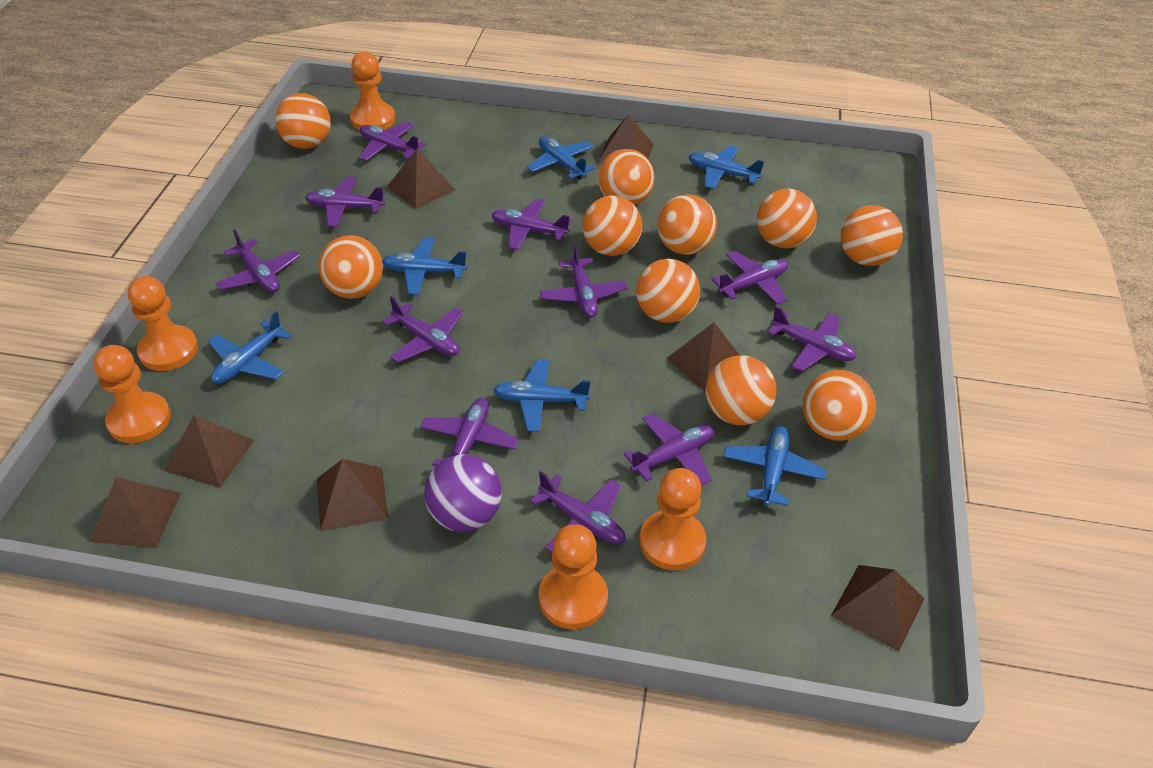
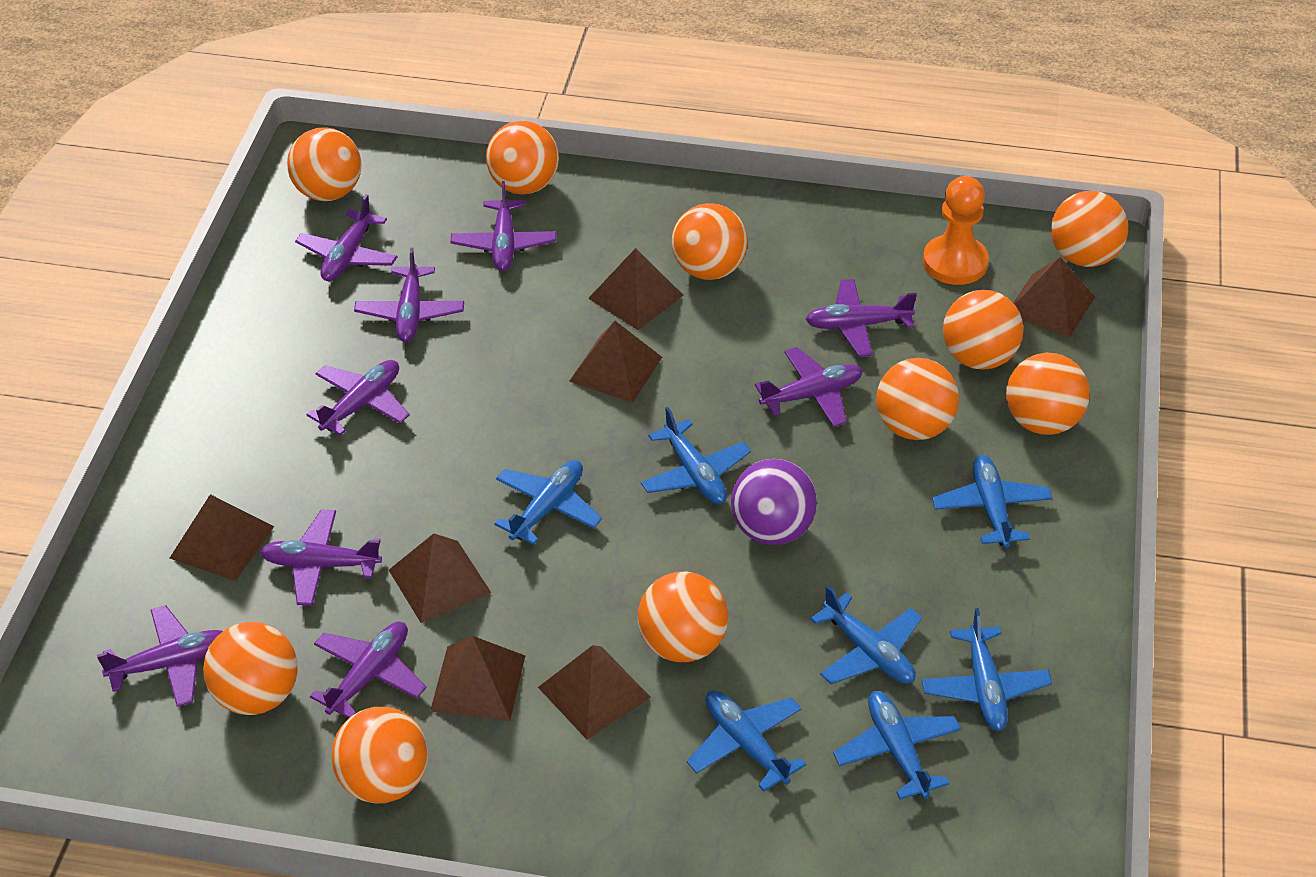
blue plane: 6 -> 7
orange pawn: 5 -> 1
purple plane: 11 -> 9

